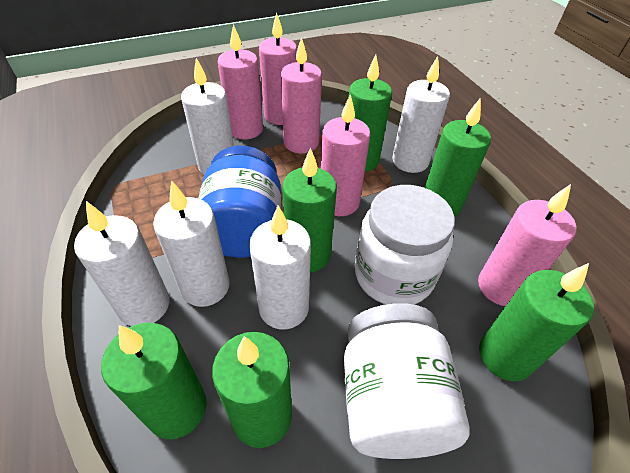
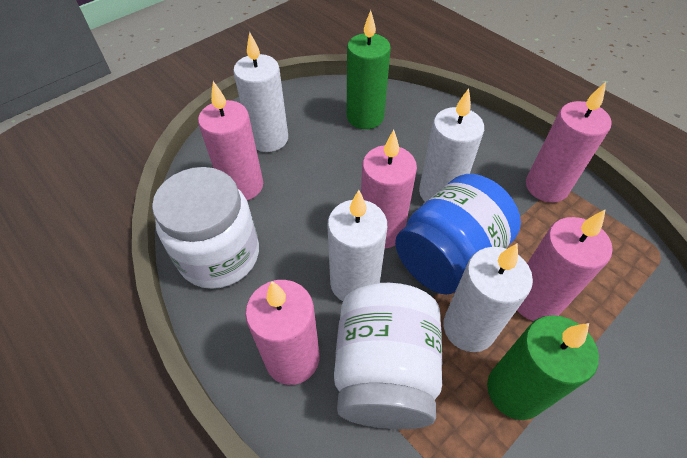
green candle: 6 -> 2
white candle: 5 -> 4

